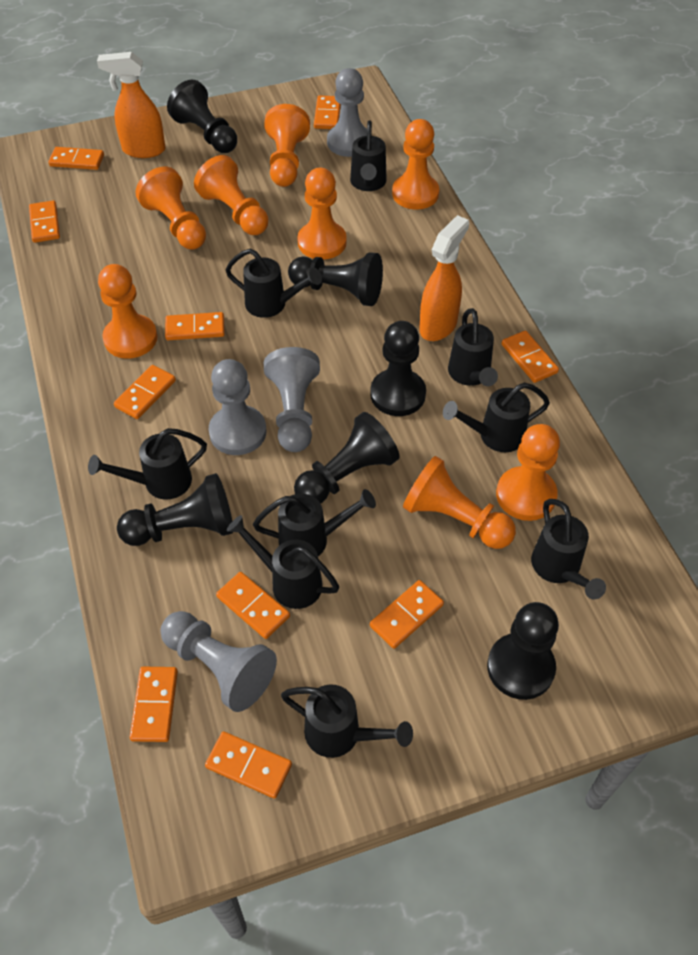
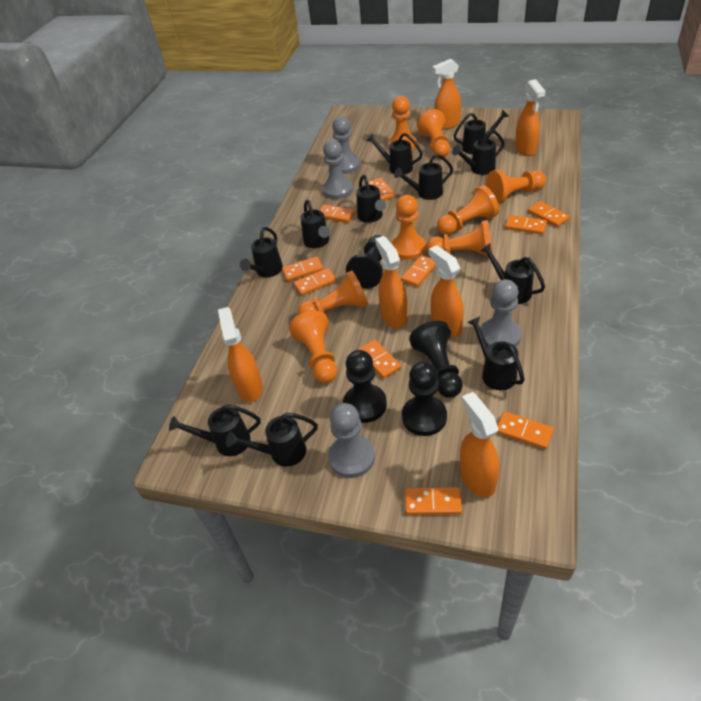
black pawn: 6 -> 4
black watering can: 9 -> 11
orange spray bottle: 2 -> 6

